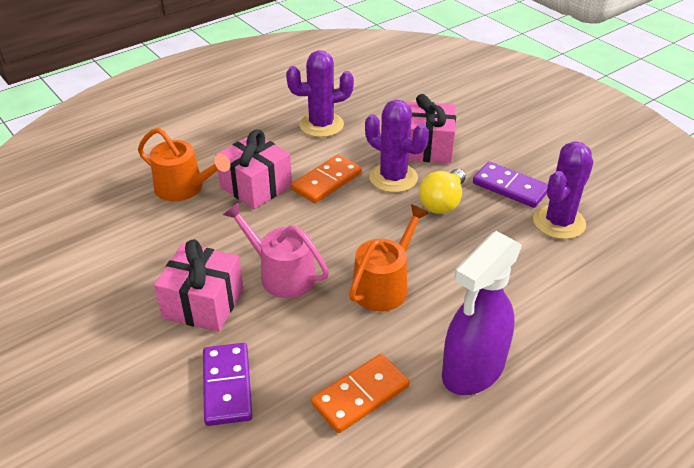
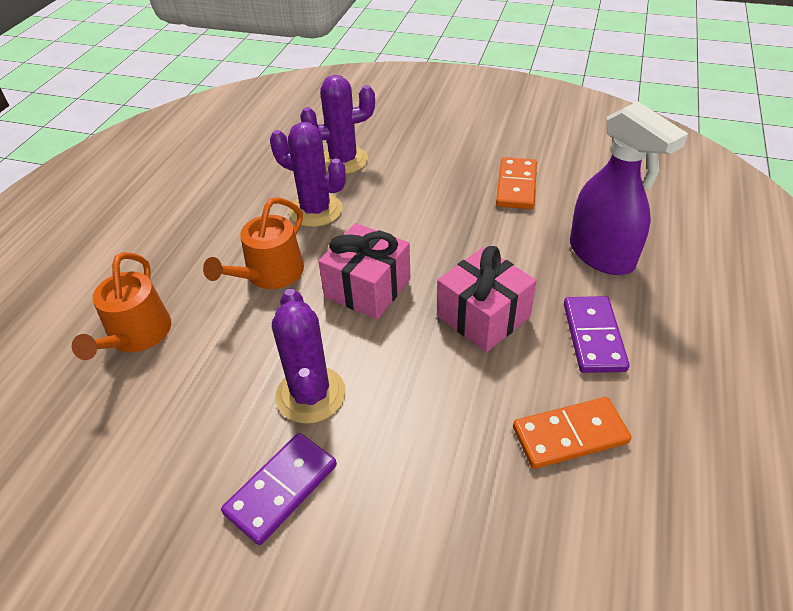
pink gift: 3 -> 2
pink watering can: 1 -> 0
yellow light bulb: 1 -> 0

